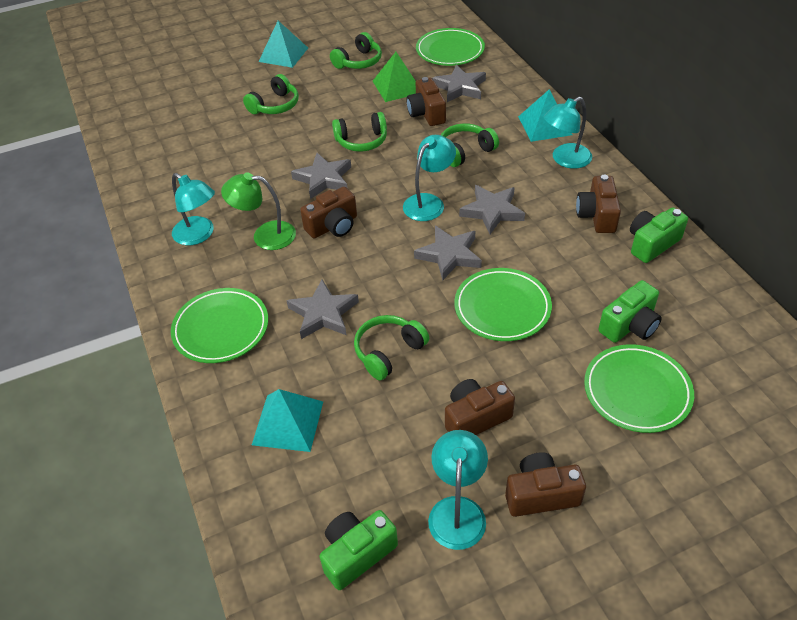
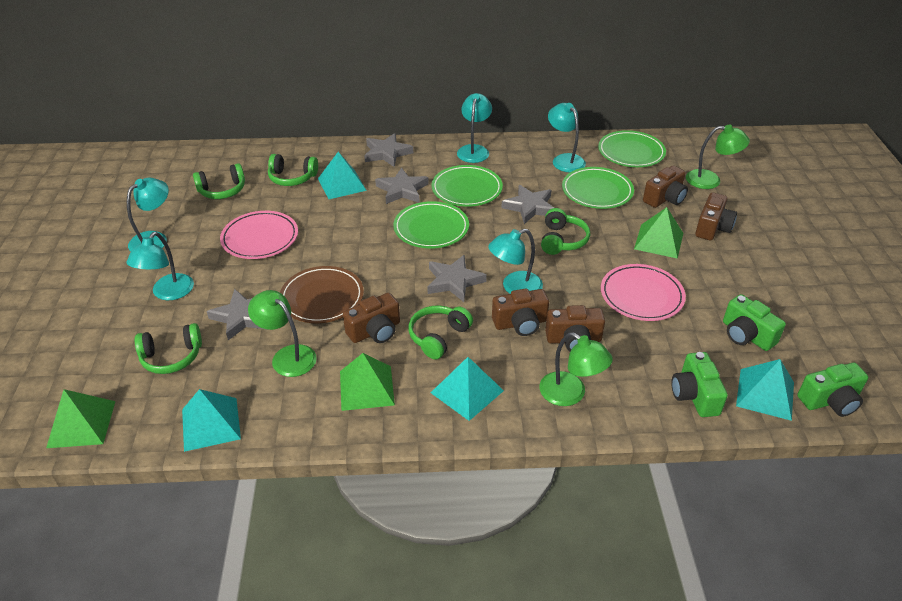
brown plate: 0 -> 1
green lamp: 1 -> 3
green pyramid: 1 -> 3
pink plate: 0 -> 2
turquoise lamp: 4 -> 5
turquoise pyramid: 3 -> 4

